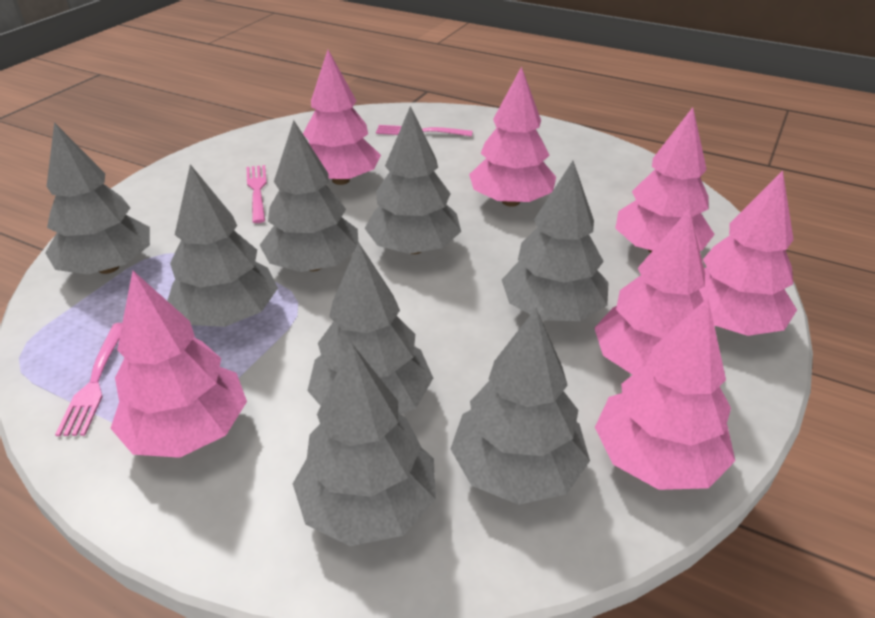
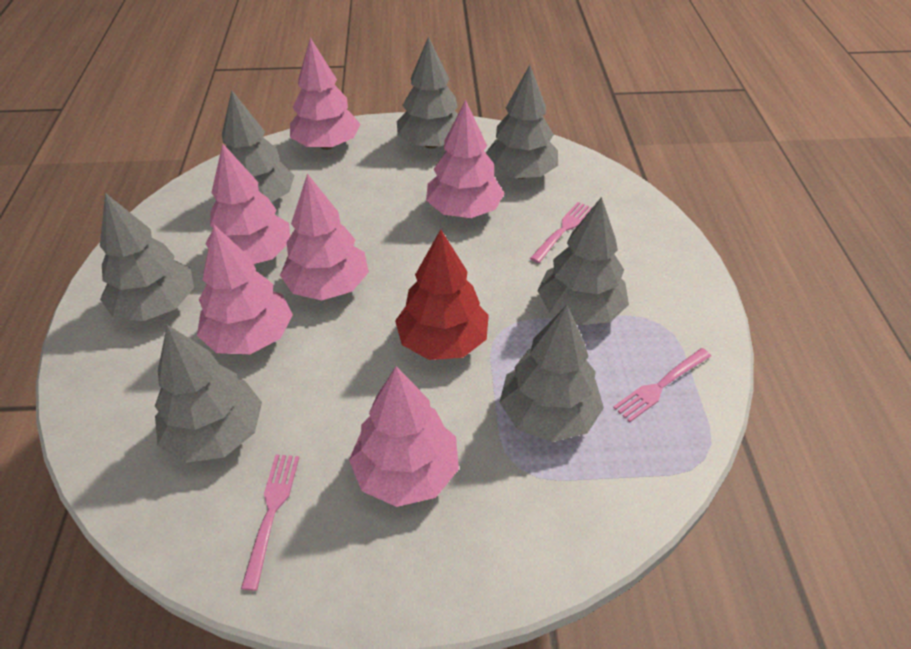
grey tree: 8 -> 7
pink tree: 7 -> 6
red tree: 0 -> 1

